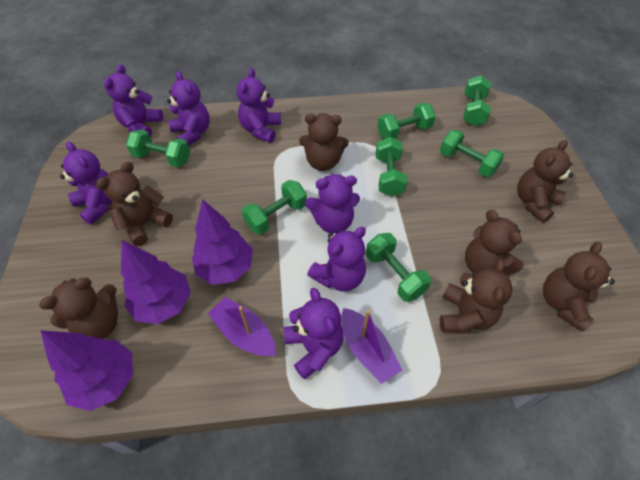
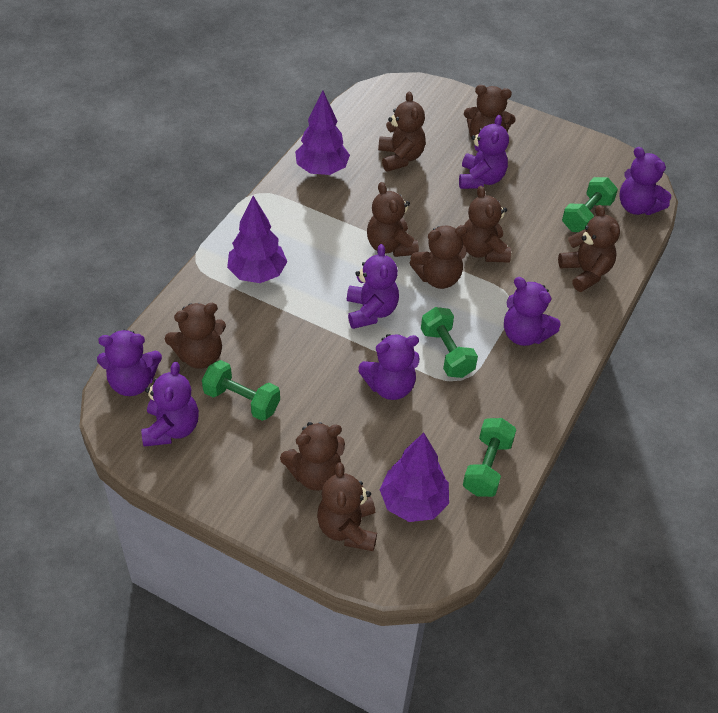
brown teddy bear: 7 -> 9
green dumbbell: 7 -> 4
purple boat: 2 -> 0

